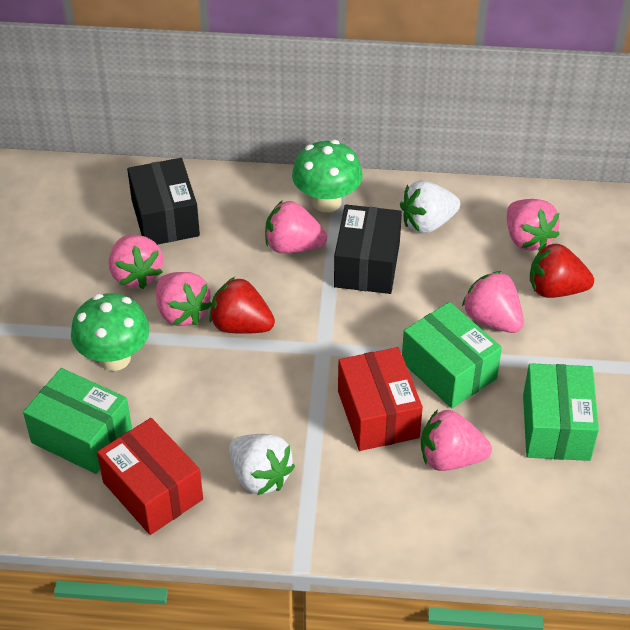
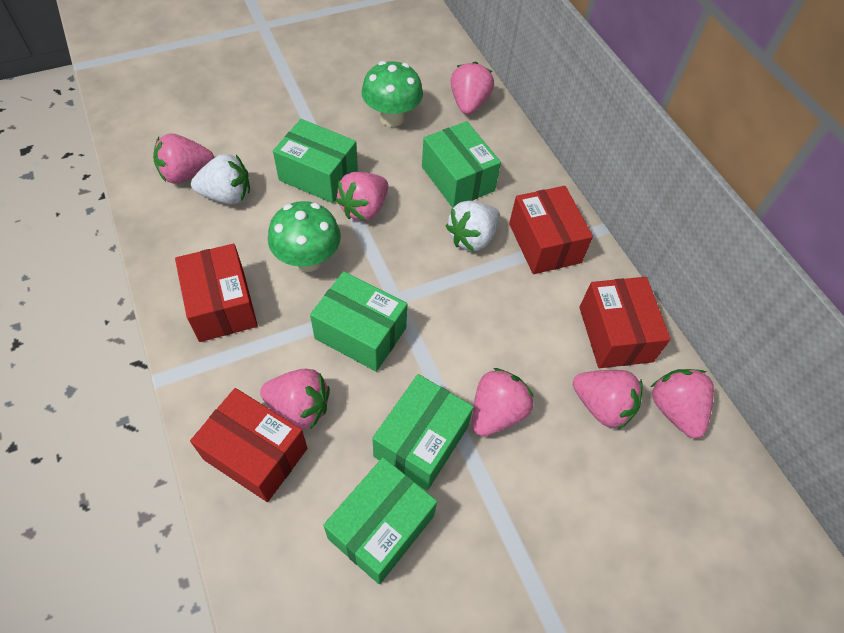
black box: 2 -> 0
green box: 3 -> 5
pink strawberry: 6 -> 7
red box: 2 -> 4
red strawberry: 2 -> 0

